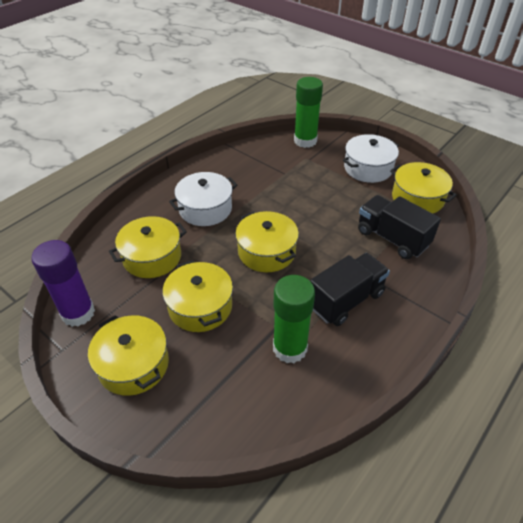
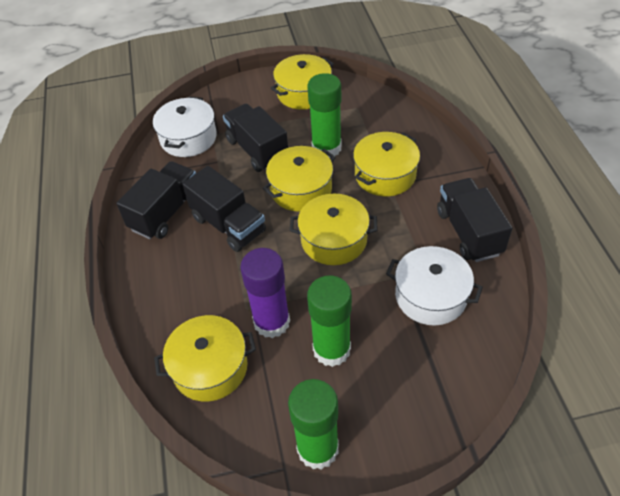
black truck: 2 -> 4
green glue stick: 2 -> 3

